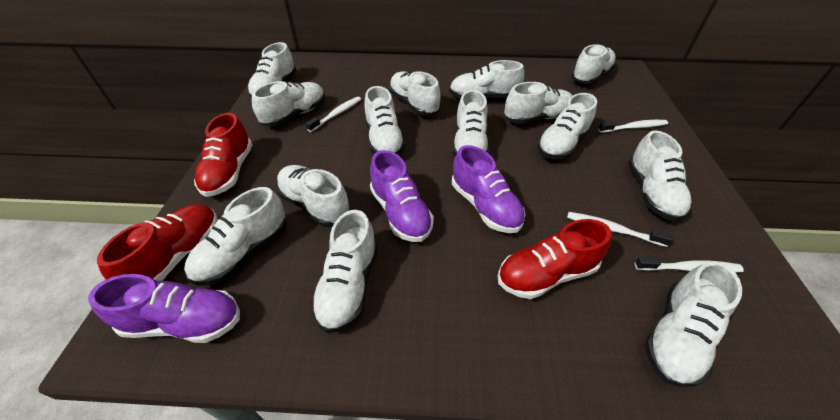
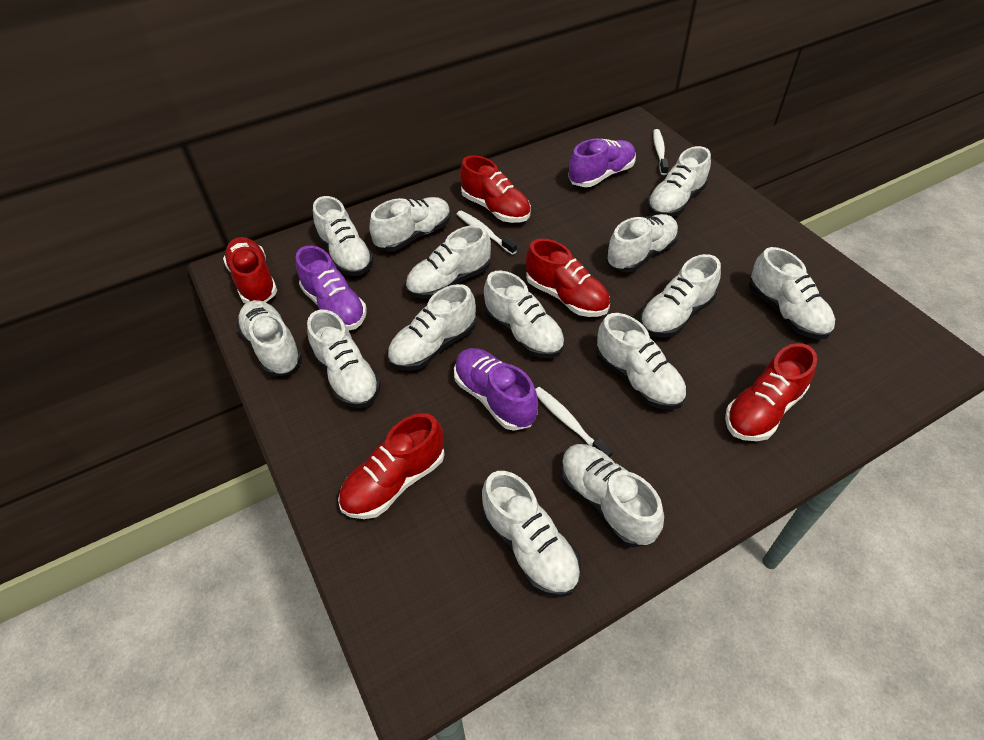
red shoe: 3 -> 5
white toothbrush: 4 -> 3

